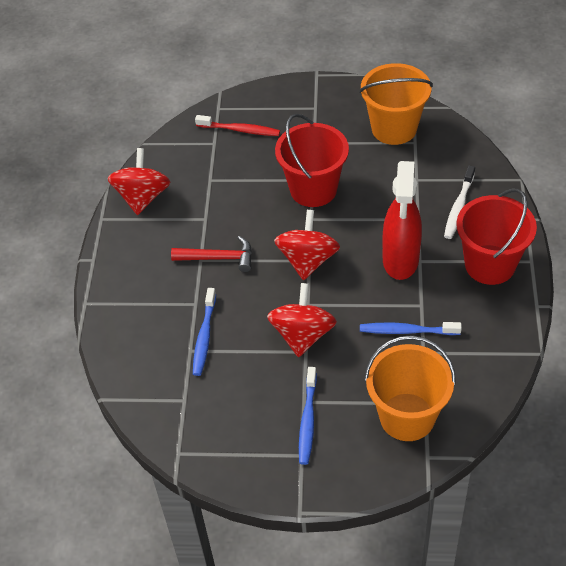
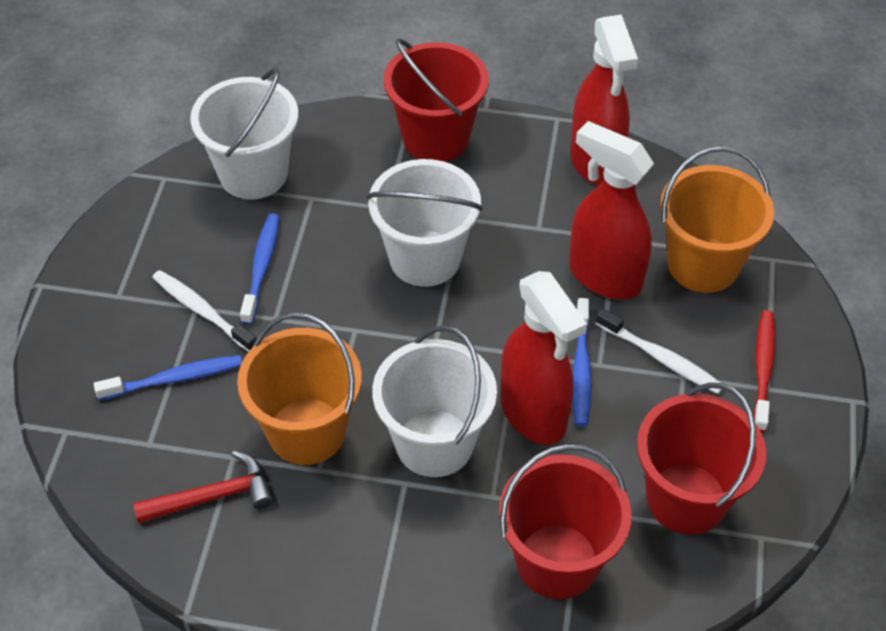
red bucket: 2 -> 3
red spinning top: 3 -> 0
red spray bottle: 1 -> 3
white bucket: 0 -> 3
white toothbrush: 1 -> 2

